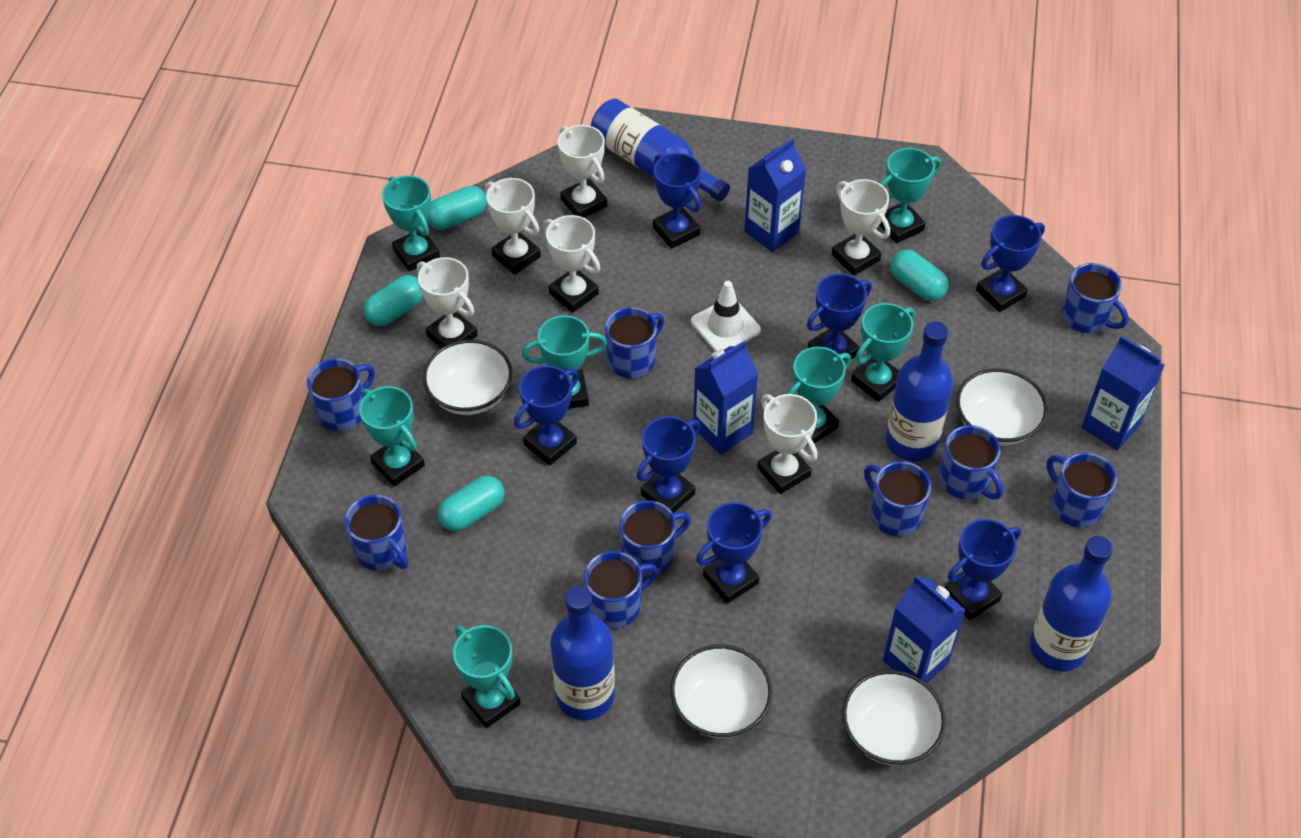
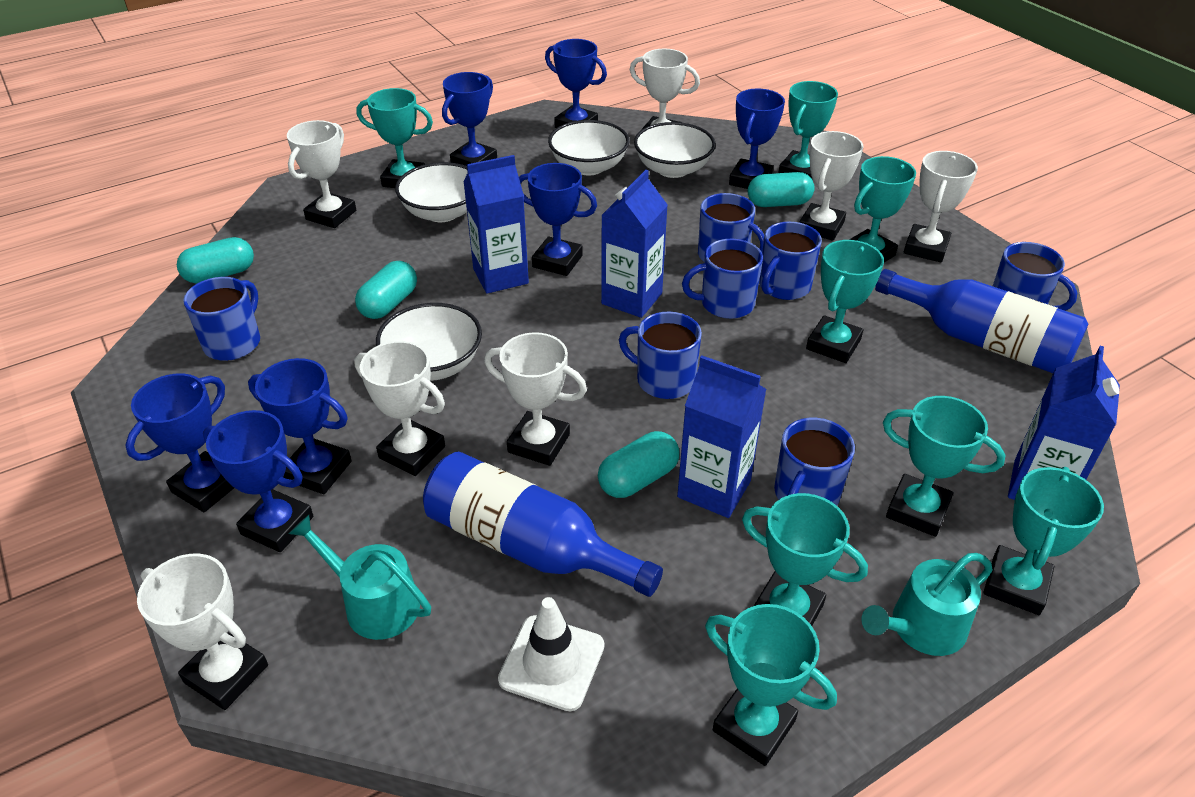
blue bottle: 4 -> 2
blue mug: 9 -> 7
turquoise trophy: 7 -> 8
turquoise watering can: 0 -> 2
white trophy: 6 -> 7

